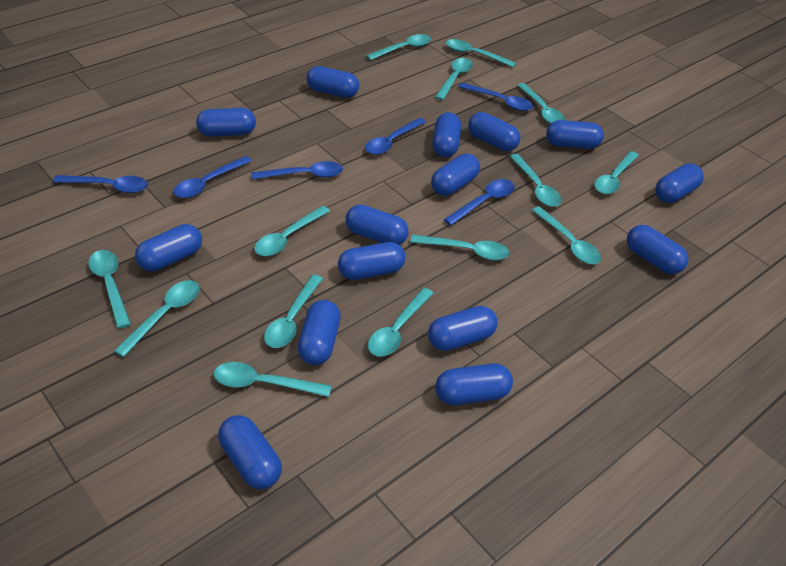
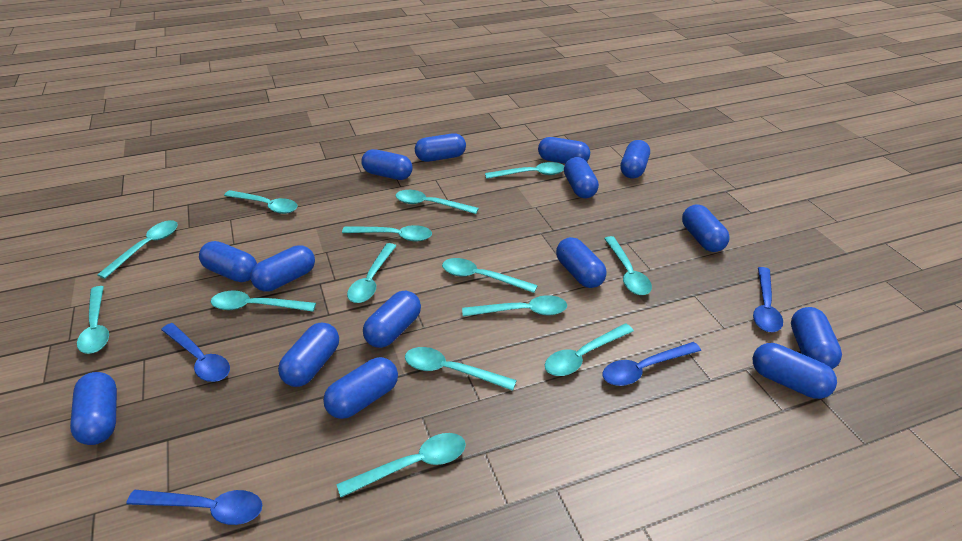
blue spoon: 6 -> 4

